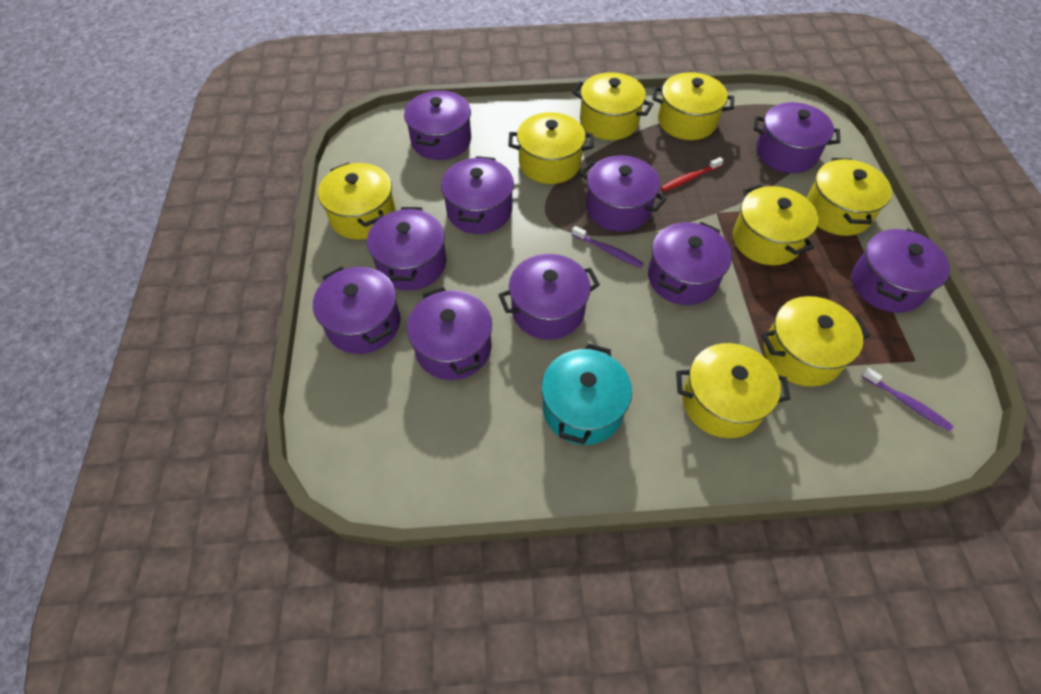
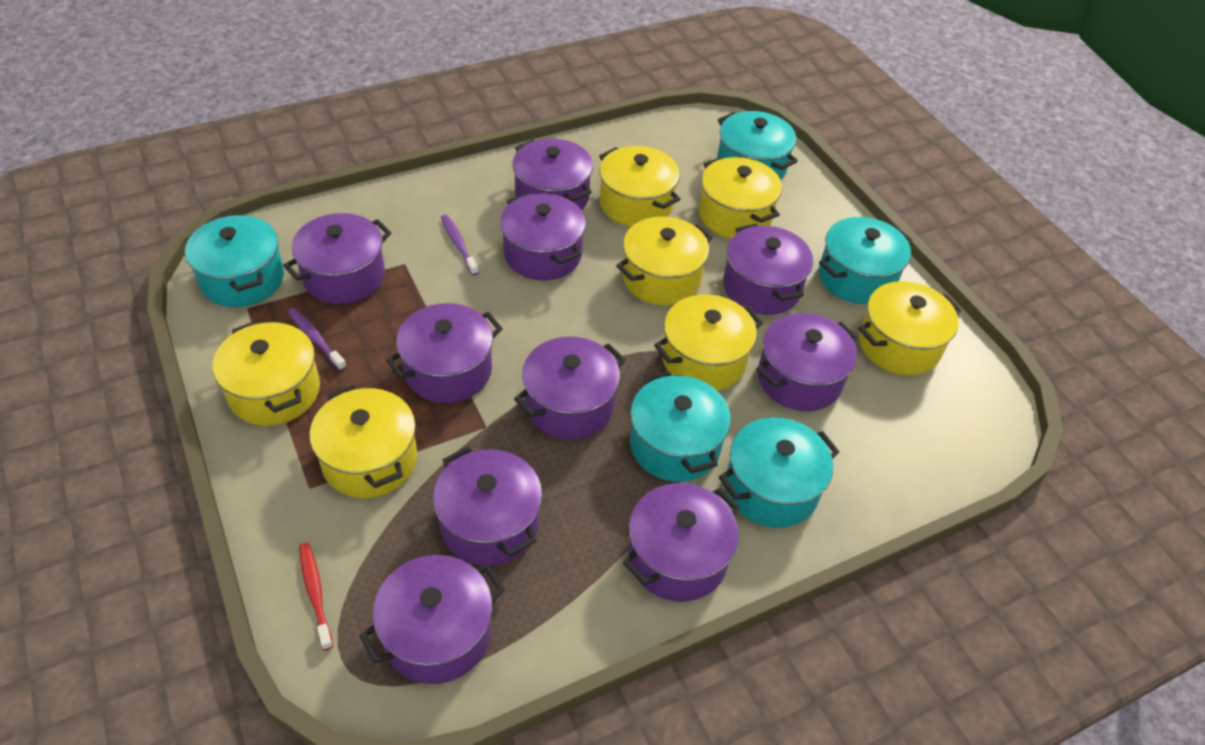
turquoise pot: 1 -> 5
yellow pot: 8 -> 7

